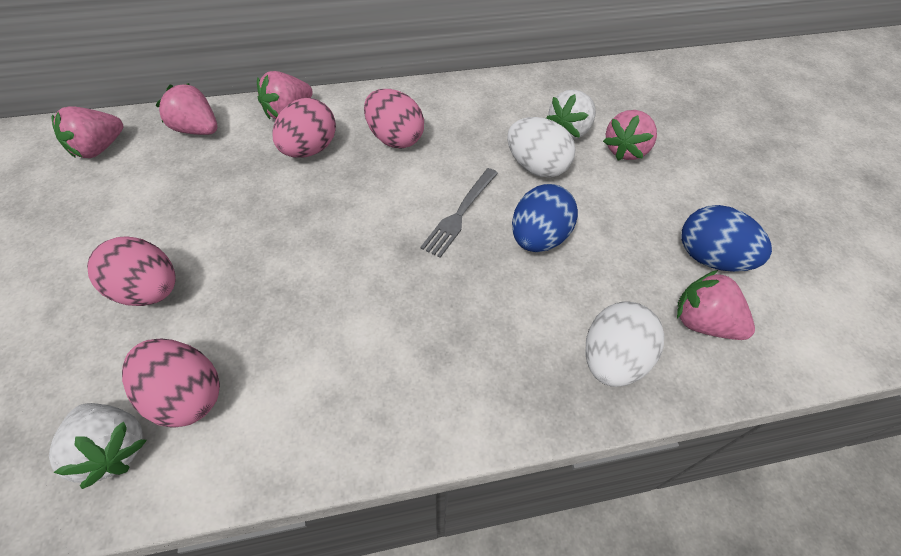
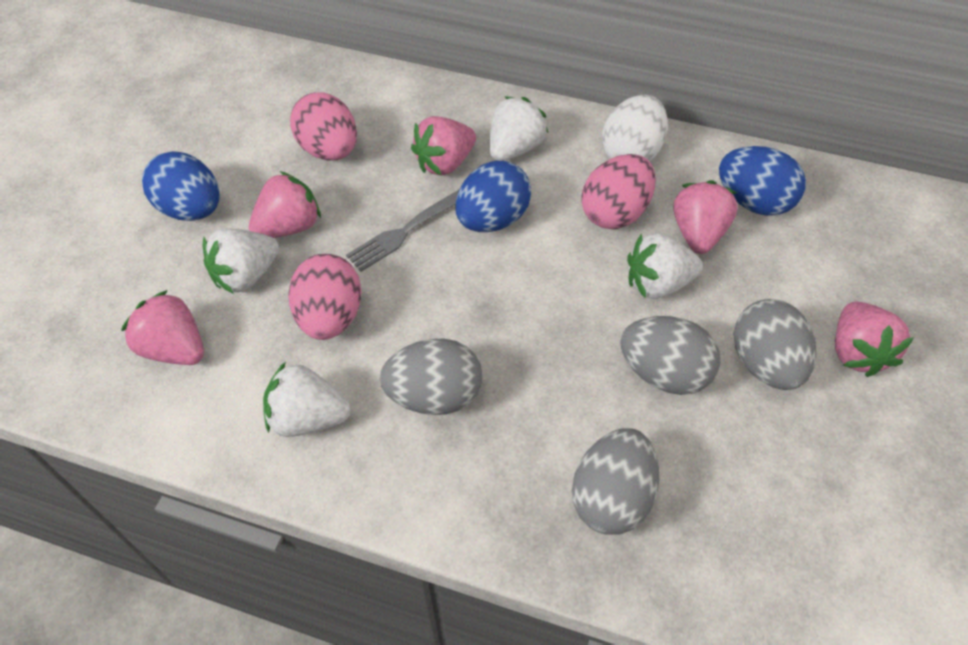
blue egg: 2 -> 3
grey egg: 0 -> 4
pink egg: 4 -> 3
white egg: 2 -> 1
white strawberry: 2 -> 4

